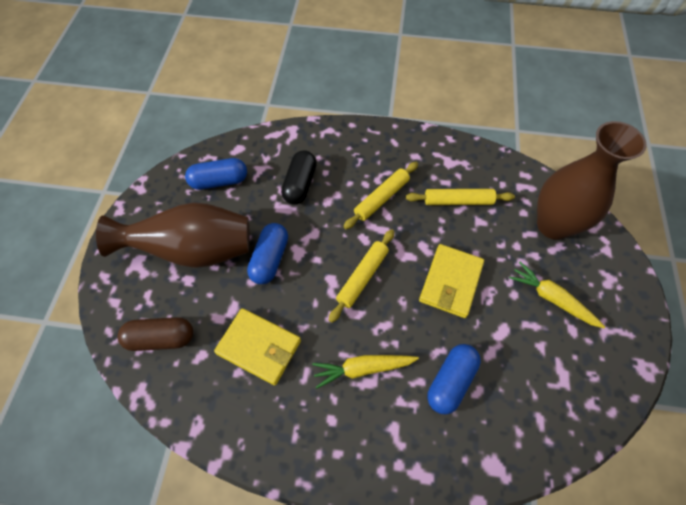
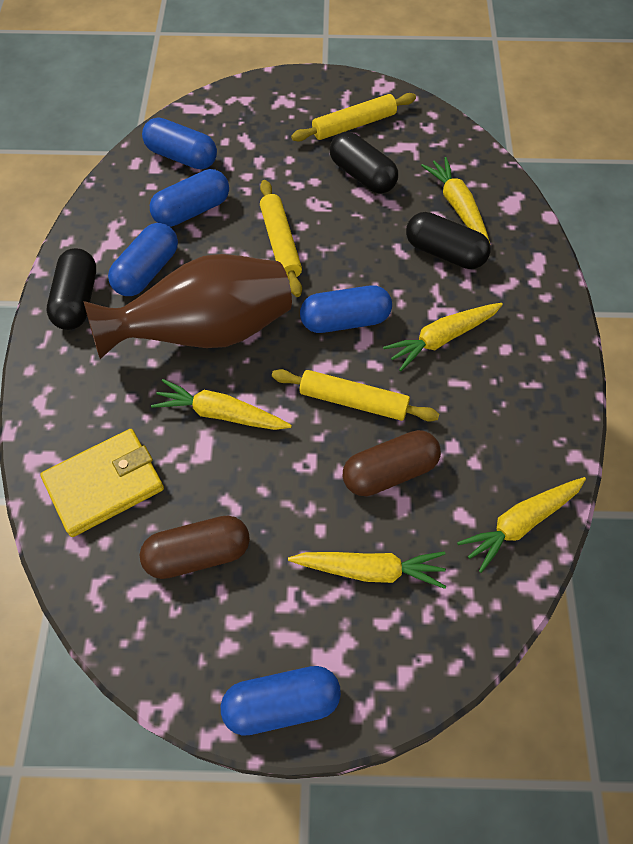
black capsule: 1 -> 3
blue capsule: 3 -> 5
brown capsule: 1 -> 2
brown vase: 2 -> 1
yellow carrot: 2 -> 5
yellow wallet: 2 -> 1

